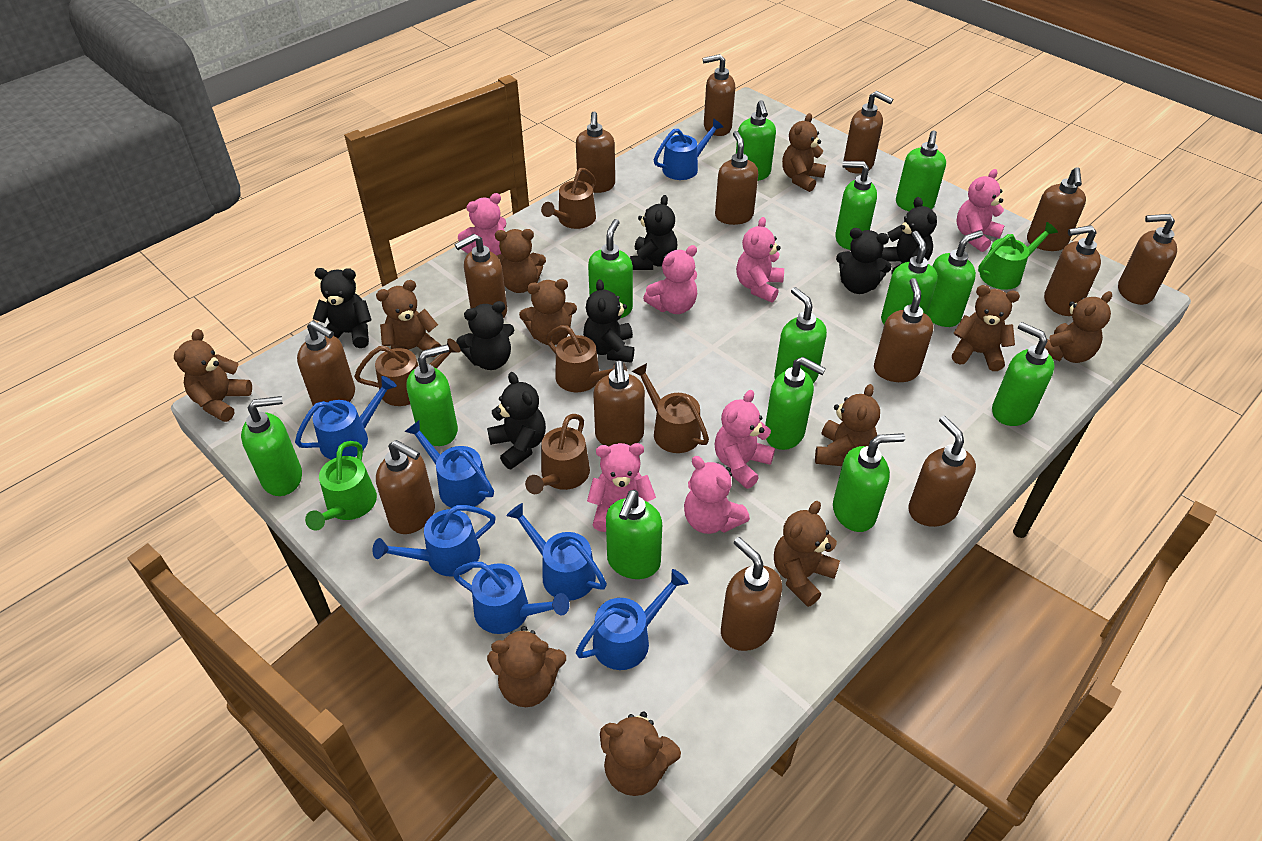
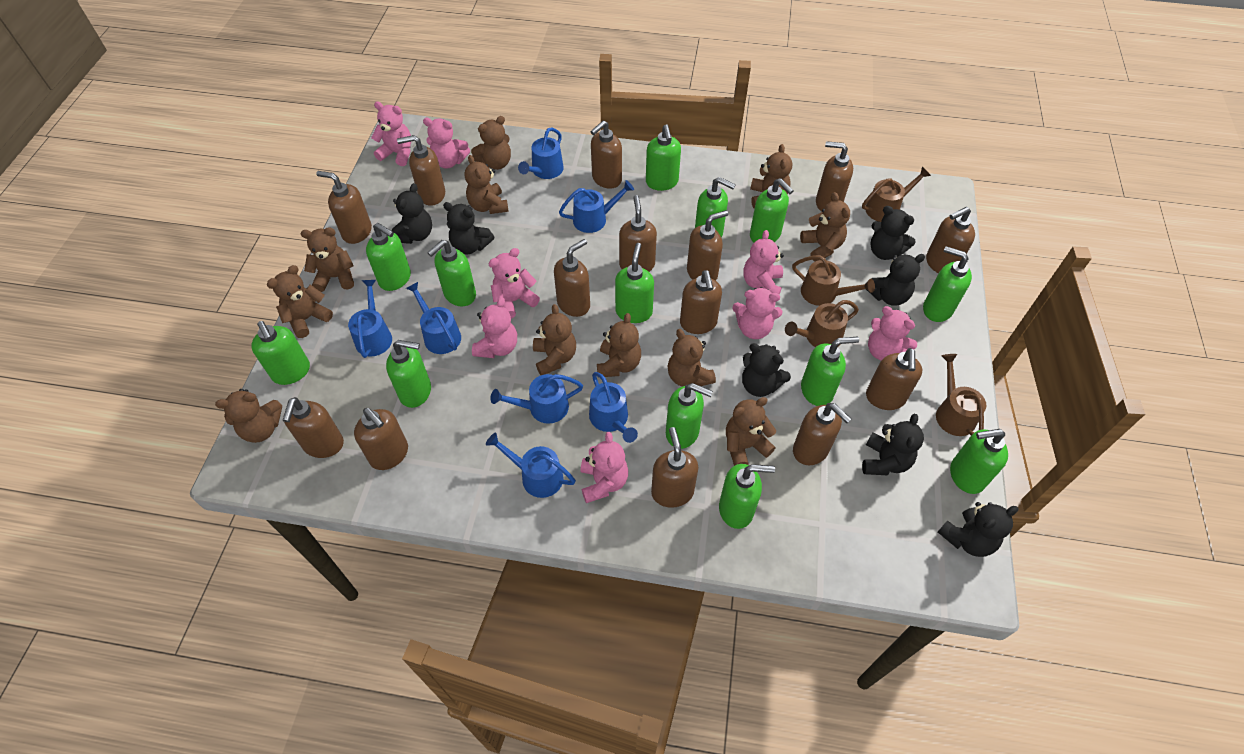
brown watering can: 5 -> 4
green watering can: 2 -> 0
pink teddy bear: 7 -> 8

